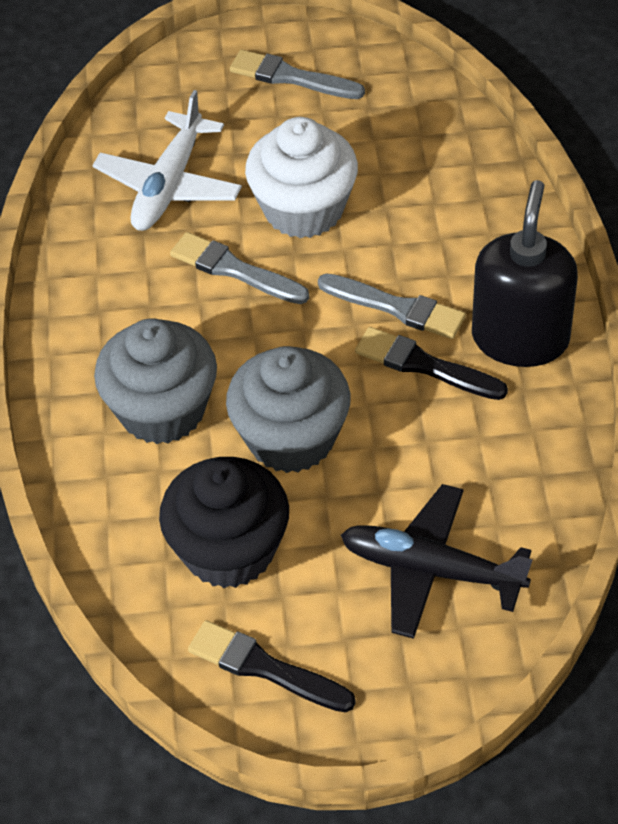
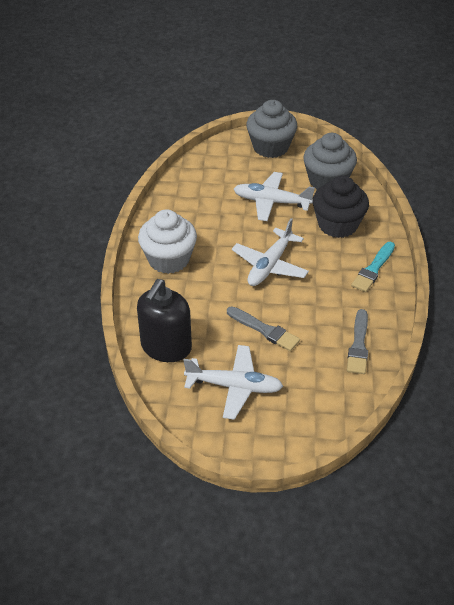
black brush: 2 -> 0
black plane: 1 -> 0
grey brush: 3 -> 2
turquoise brush: 0 -> 1
white plane: 1 -> 3

